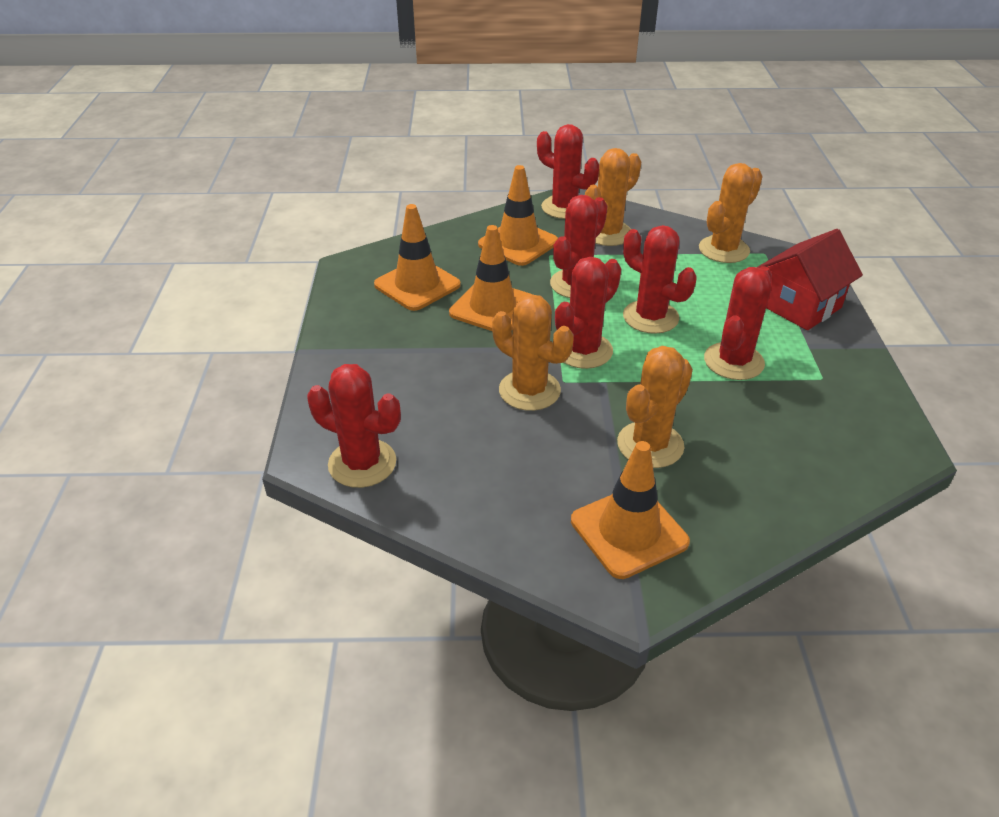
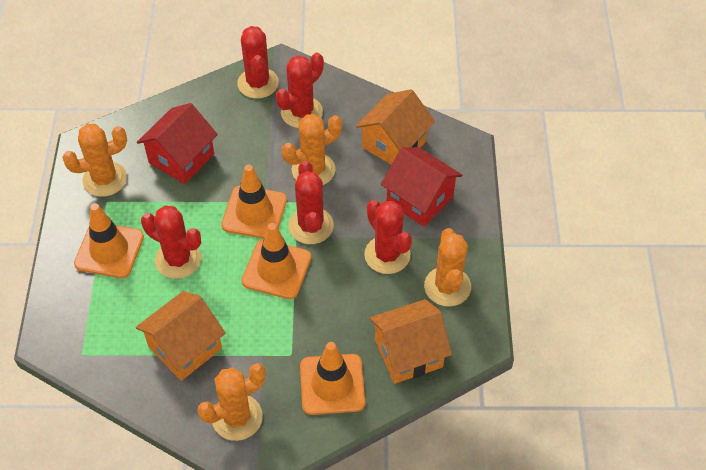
orange house: 0 -> 3
red cactus: 6 -> 5
red house: 1 -> 2

